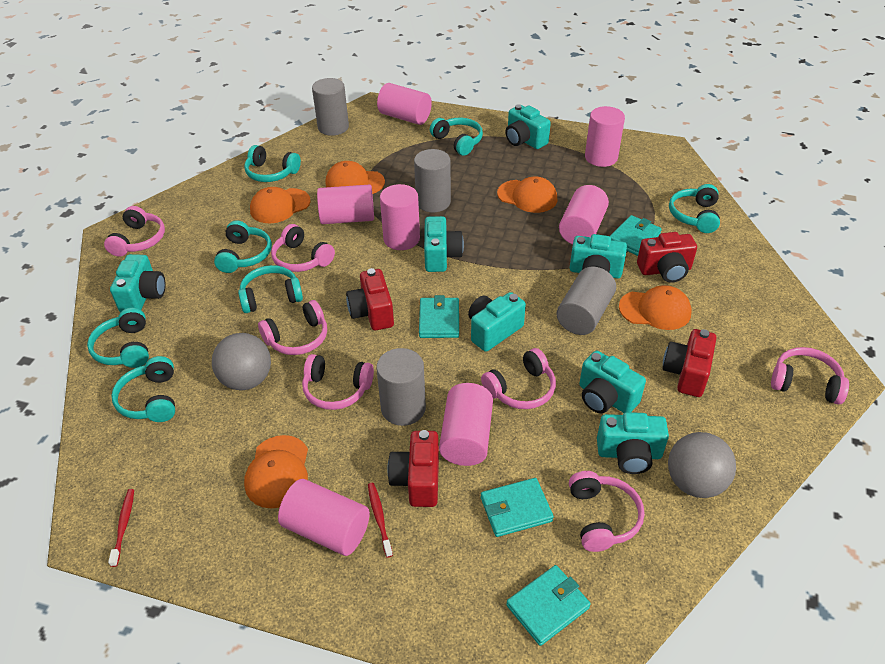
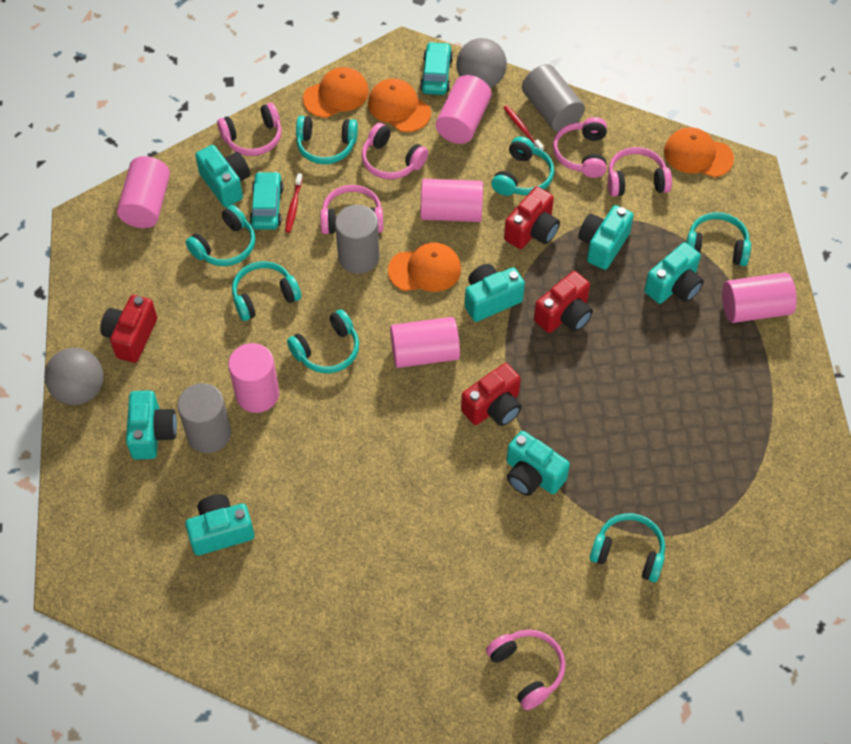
grey cylinder: 4 -> 3
orange cap: 5 -> 4
pink cylinder: 7 -> 6
pink headphones: 7 -> 6
turquoise car: 0 -> 2
turquoise wallet: 4 -> 0

